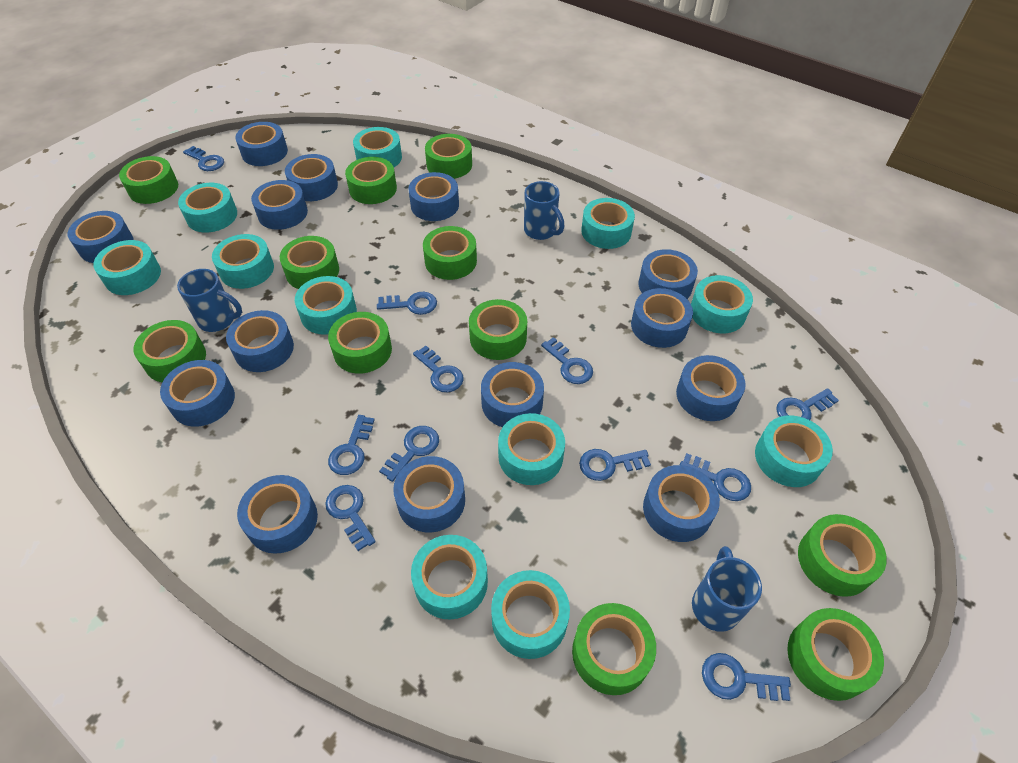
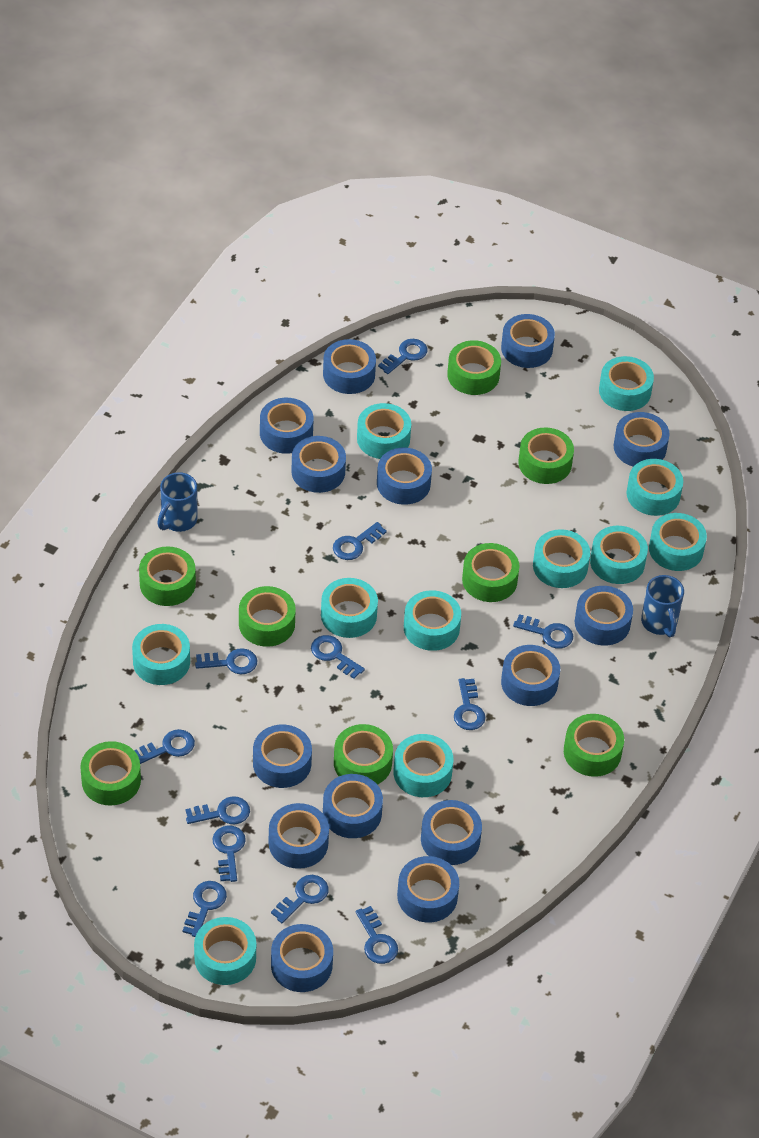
blue key: 11 -> 12
blue mug: 3 -> 2
green tape: 11 -> 8

